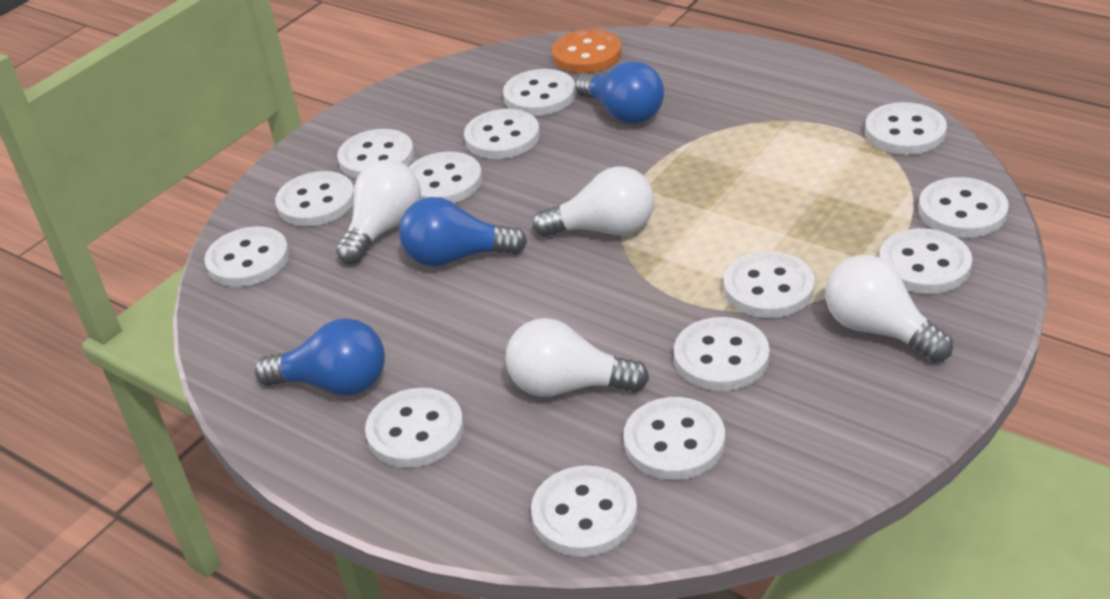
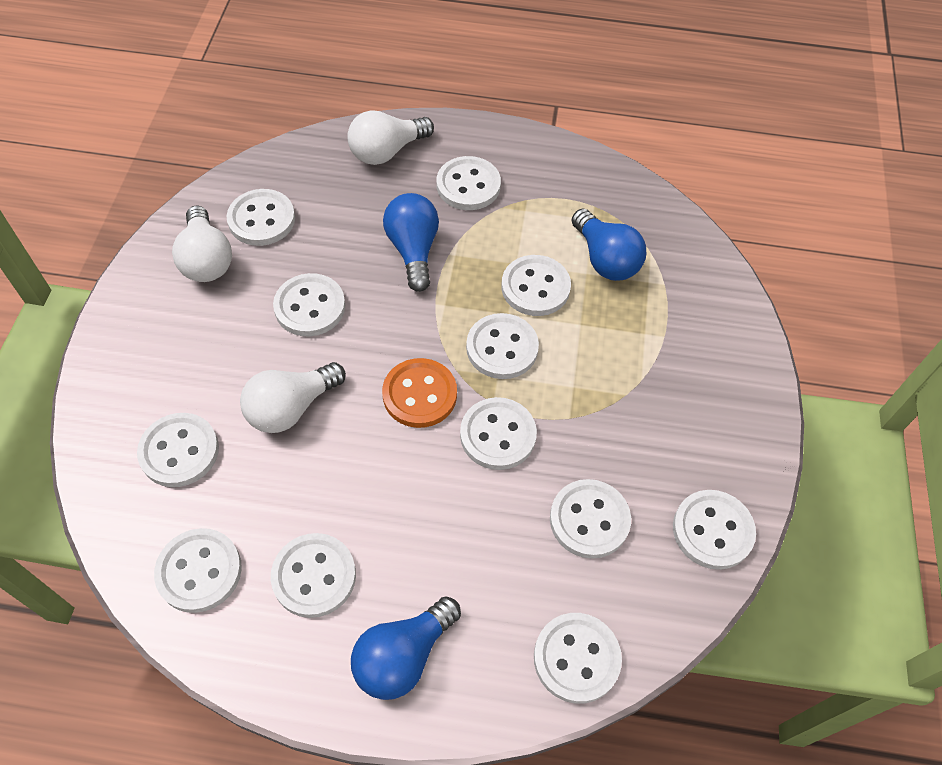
white button: 14 -> 12
white light bulb: 4 -> 3

